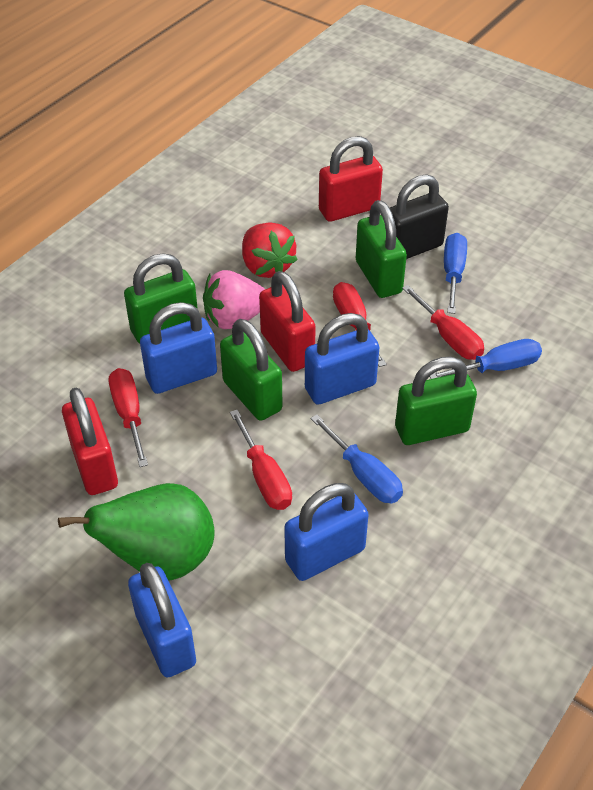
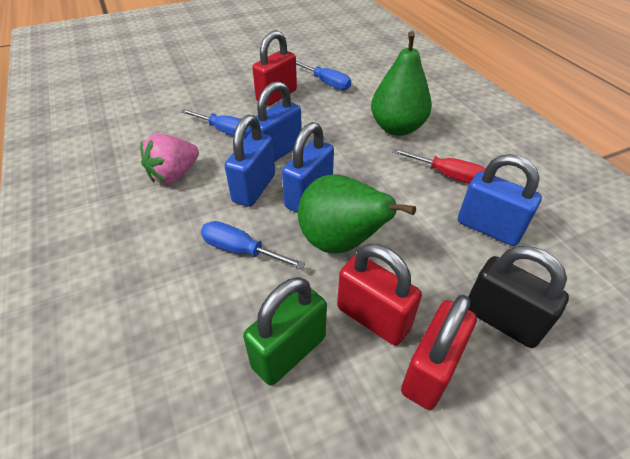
green padlock: 4 -> 1
green pear: 1 -> 2
red screwdriver: 4 -> 1
red strawberry: 1 -> 0

